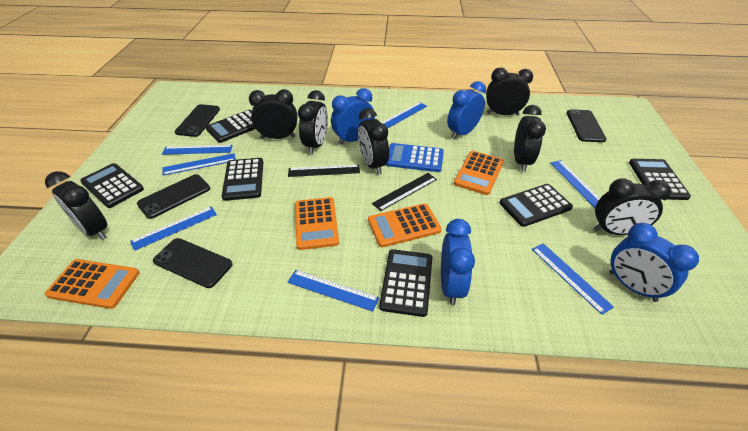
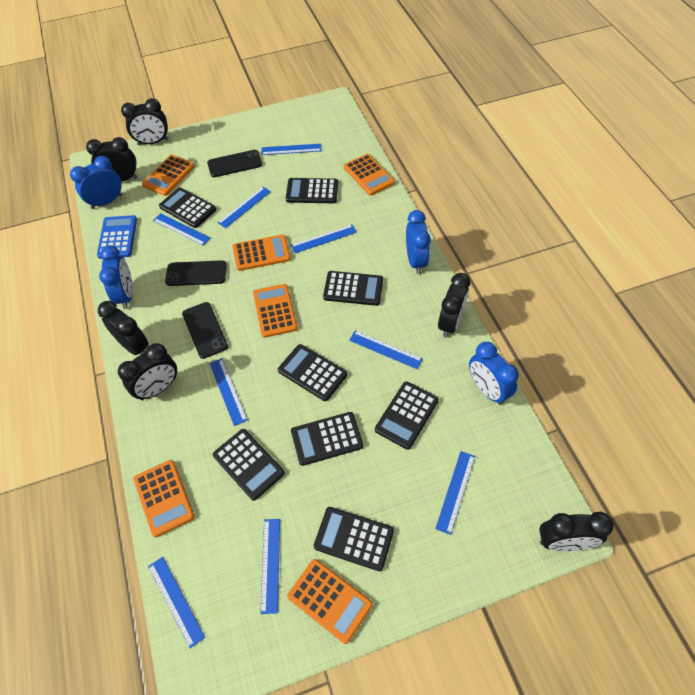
black calculator: 6 -> 8
black clock: 7 -> 6
black phone: 4 -> 3
black ruler: 2 -> 0
blue ruler: 7 -> 9
orange calculator: 4 -> 6

